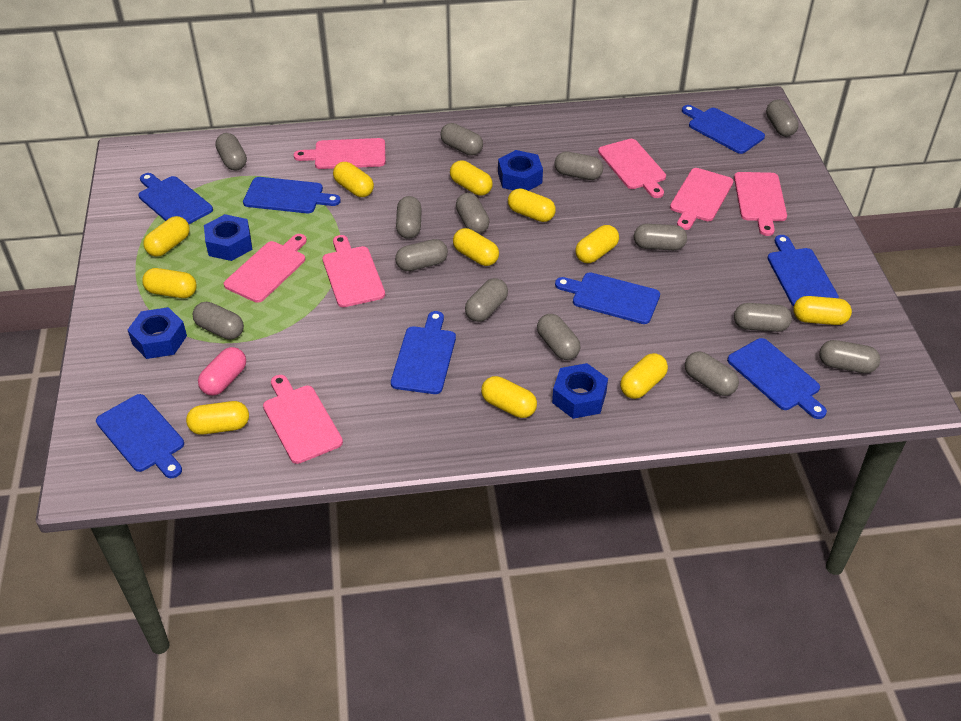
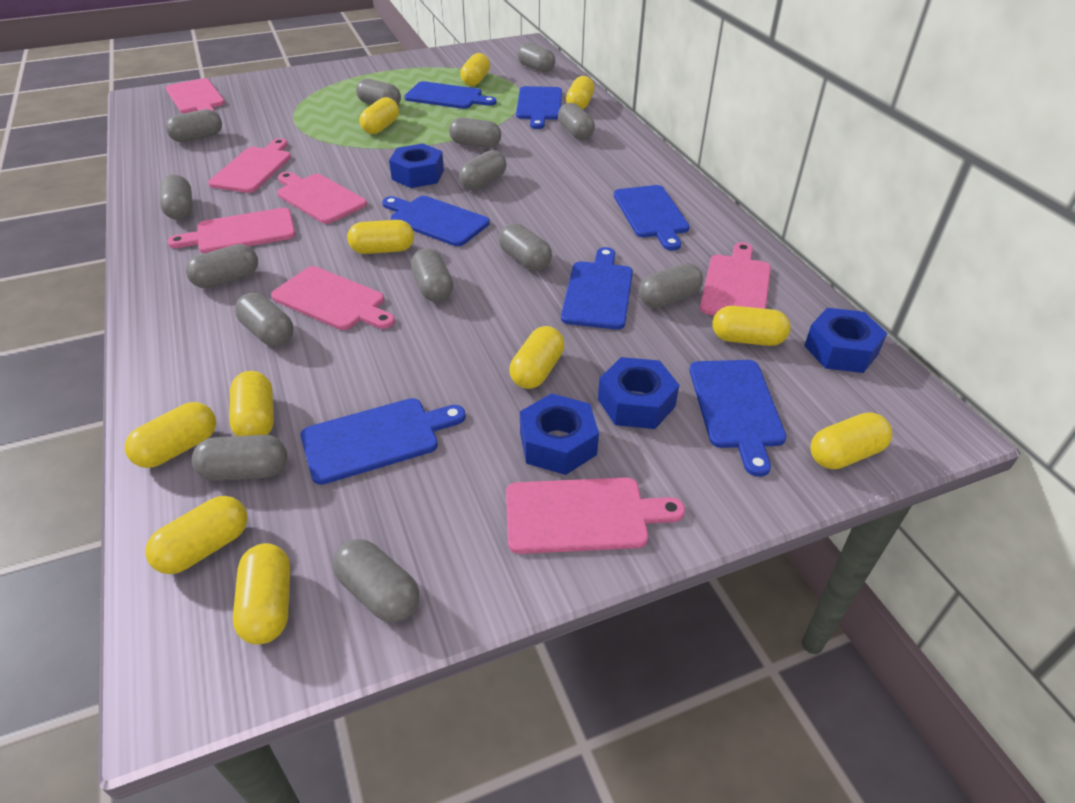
blue cutting board: 8 -> 7
pink capsule: 1 -> 0

